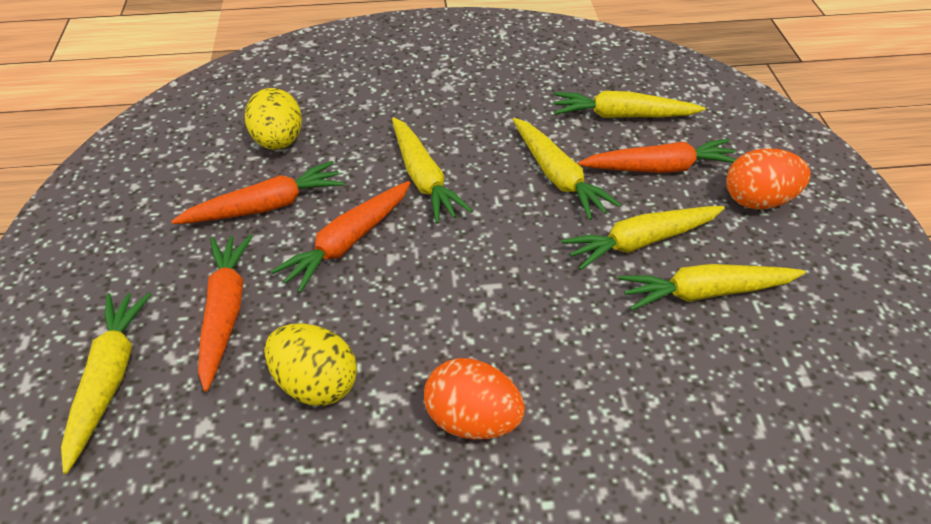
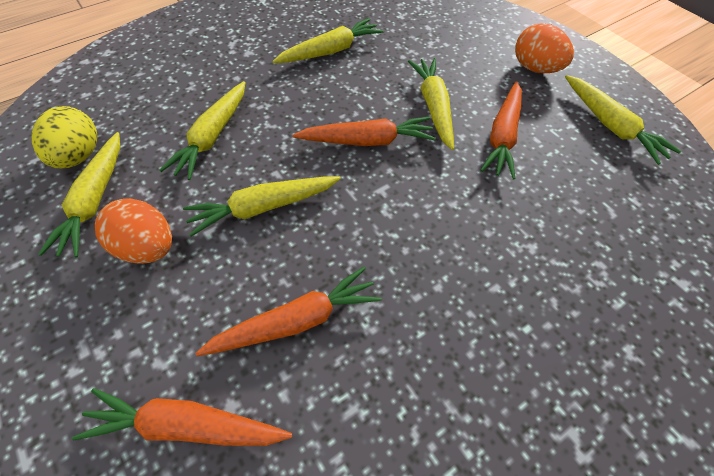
yellow egg: 2 -> 1

